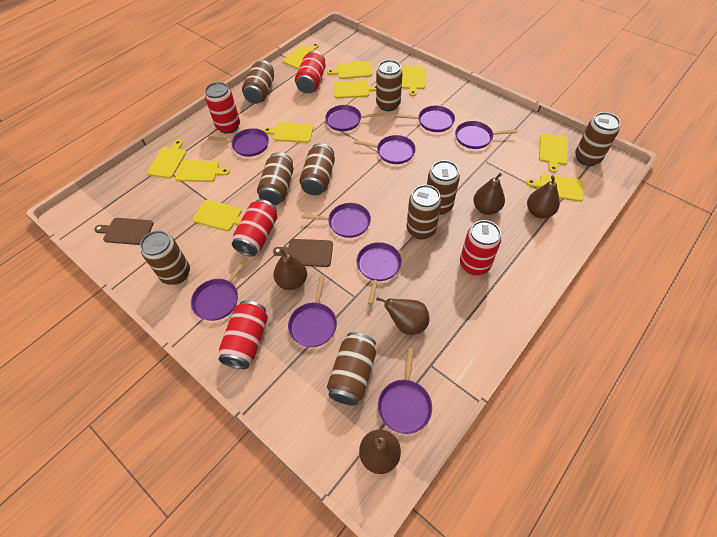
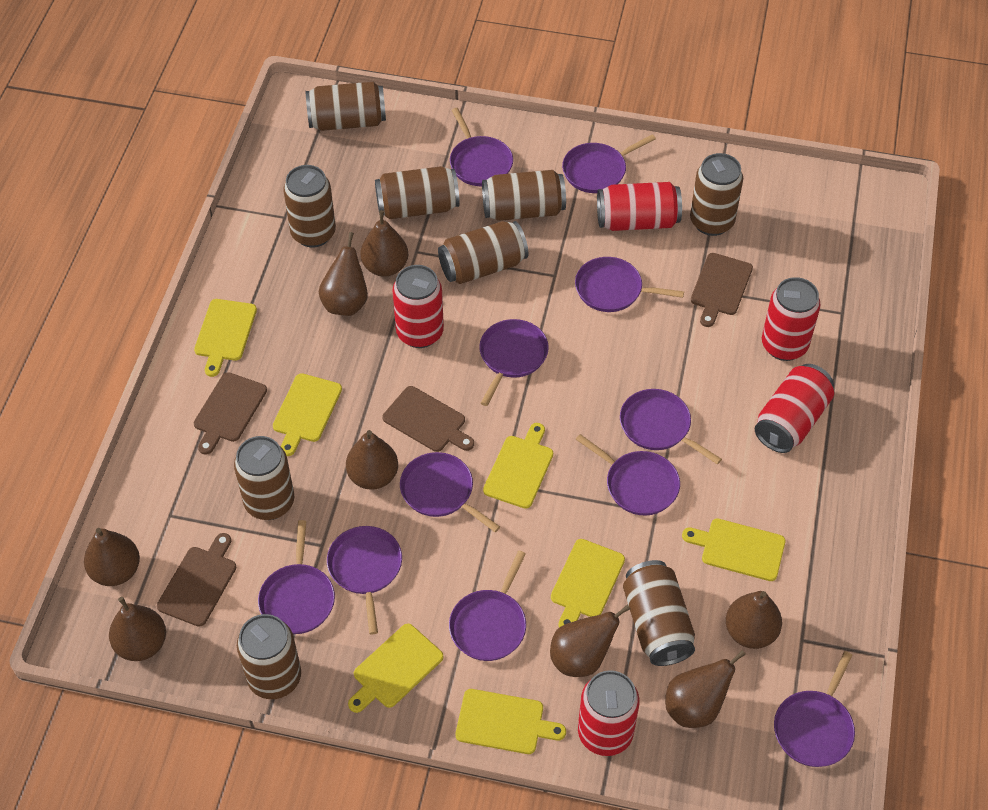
brown cutting board: 2 -> 4
brown pear: 5 -> 8
purple pan: 10 -> 11
yellow cutting board: 10 -> 7

